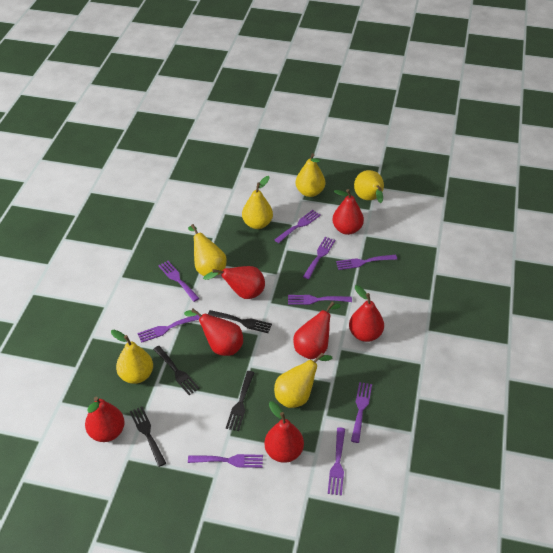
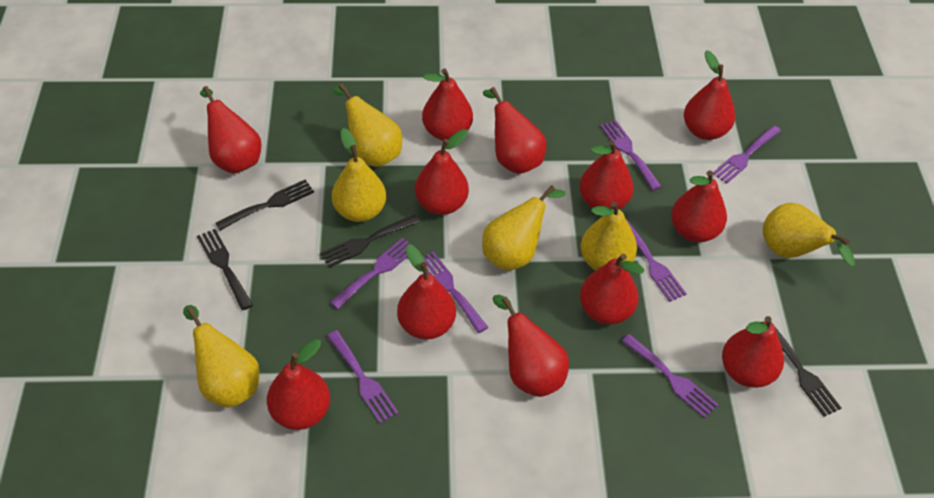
purple fork: 9 -> 7
red pear: 7 -> 12

